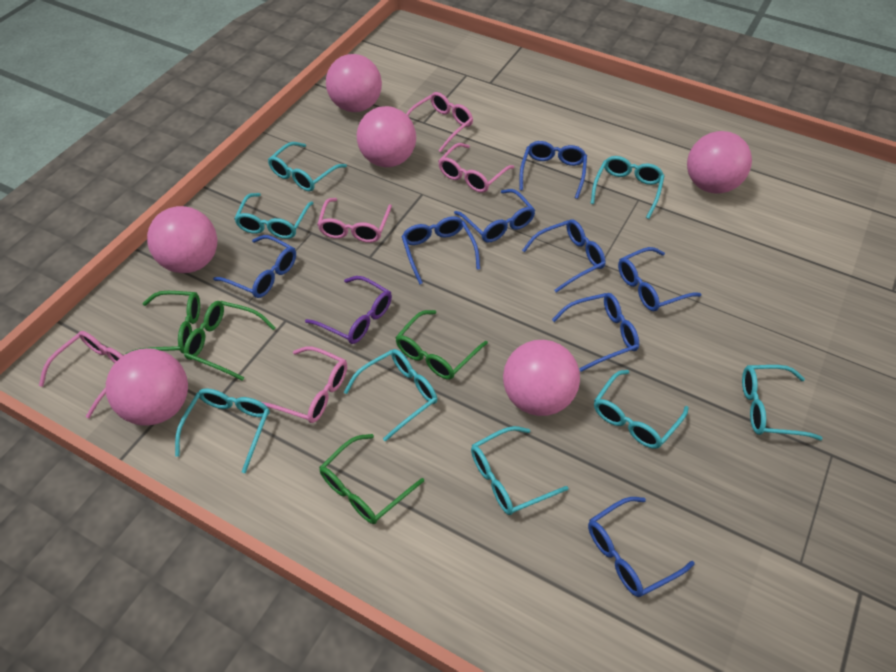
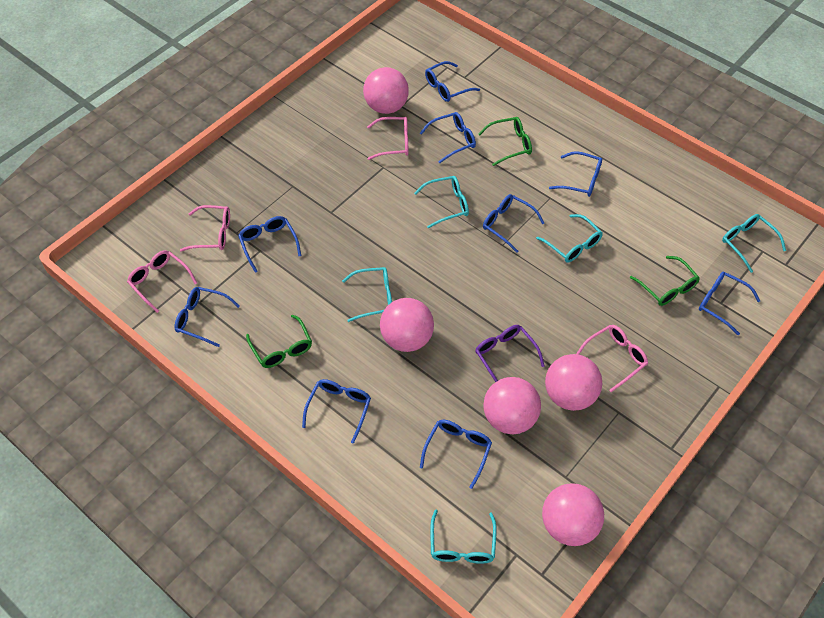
blue glasses: 8 -> 9
green glasses: 4 -> 3
pink ball: 6 -> 5
pink glasses: 5 -> 4
turquoise glasses: 8 -> 5

